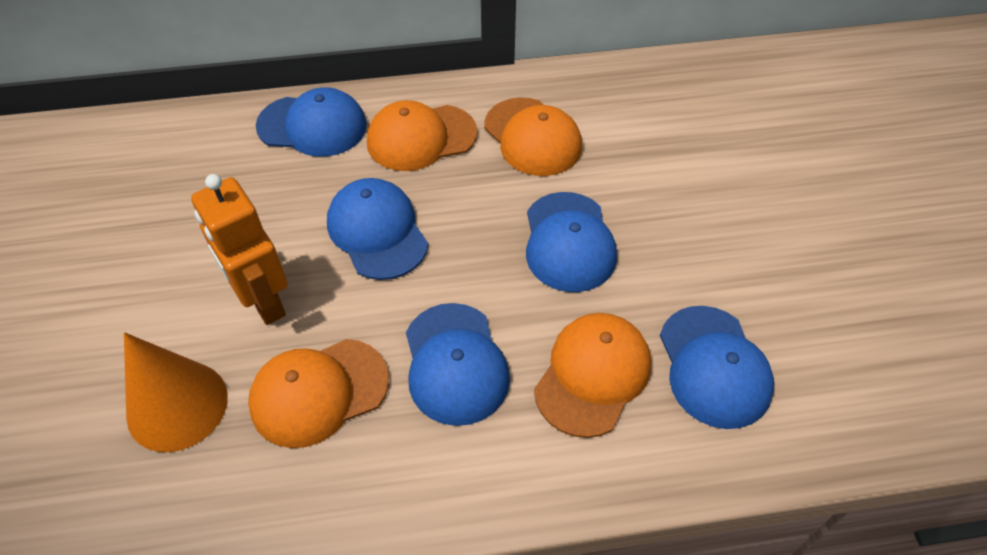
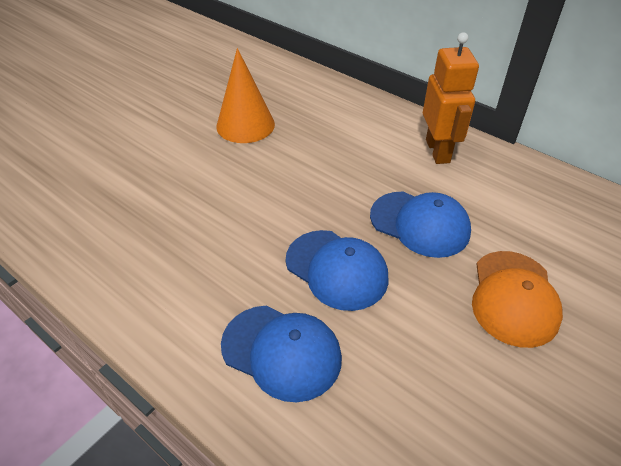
blue cap: 5 -> 3
orange cap: 4 -> 1

